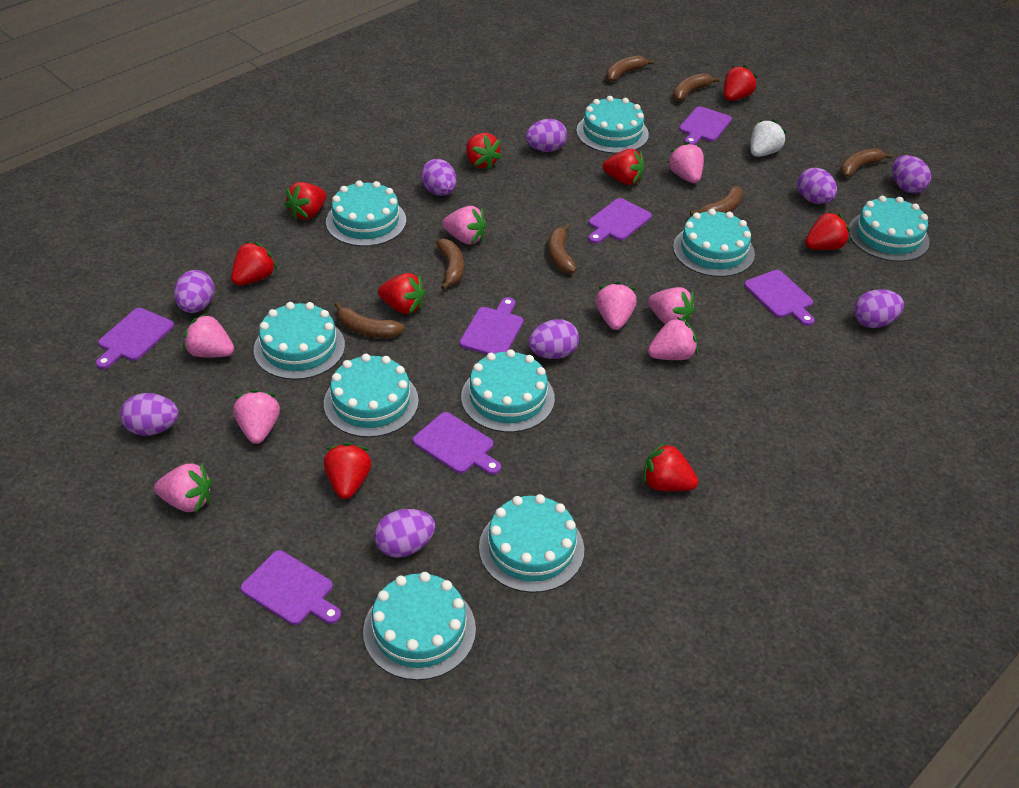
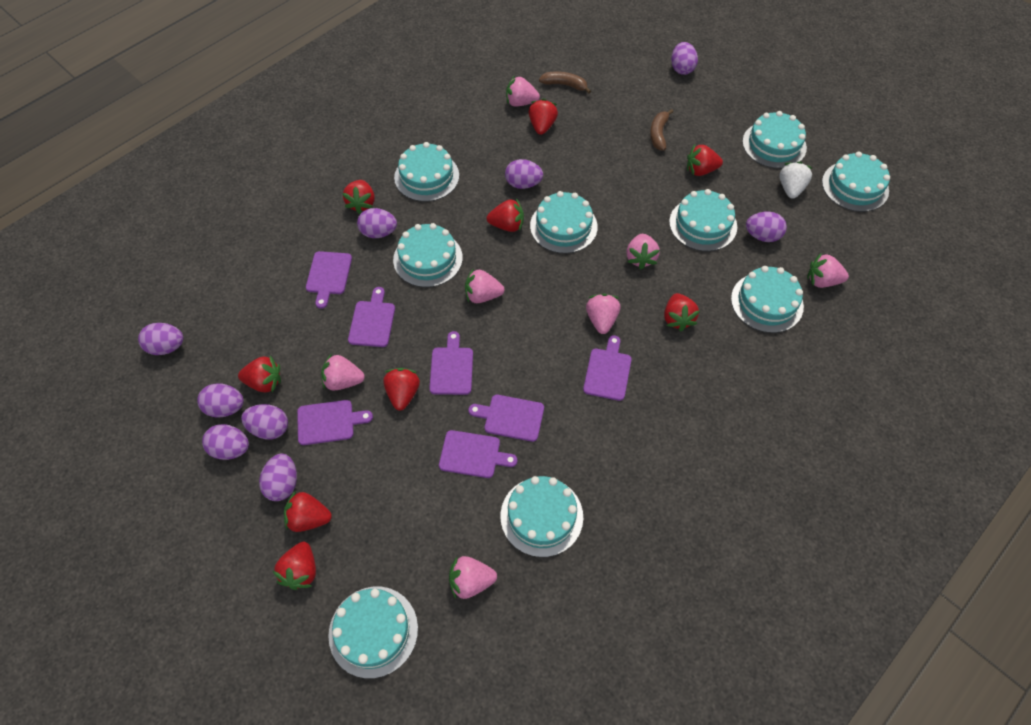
brown banana: 7 -> 2
pink strawberry: 8 -> 7

